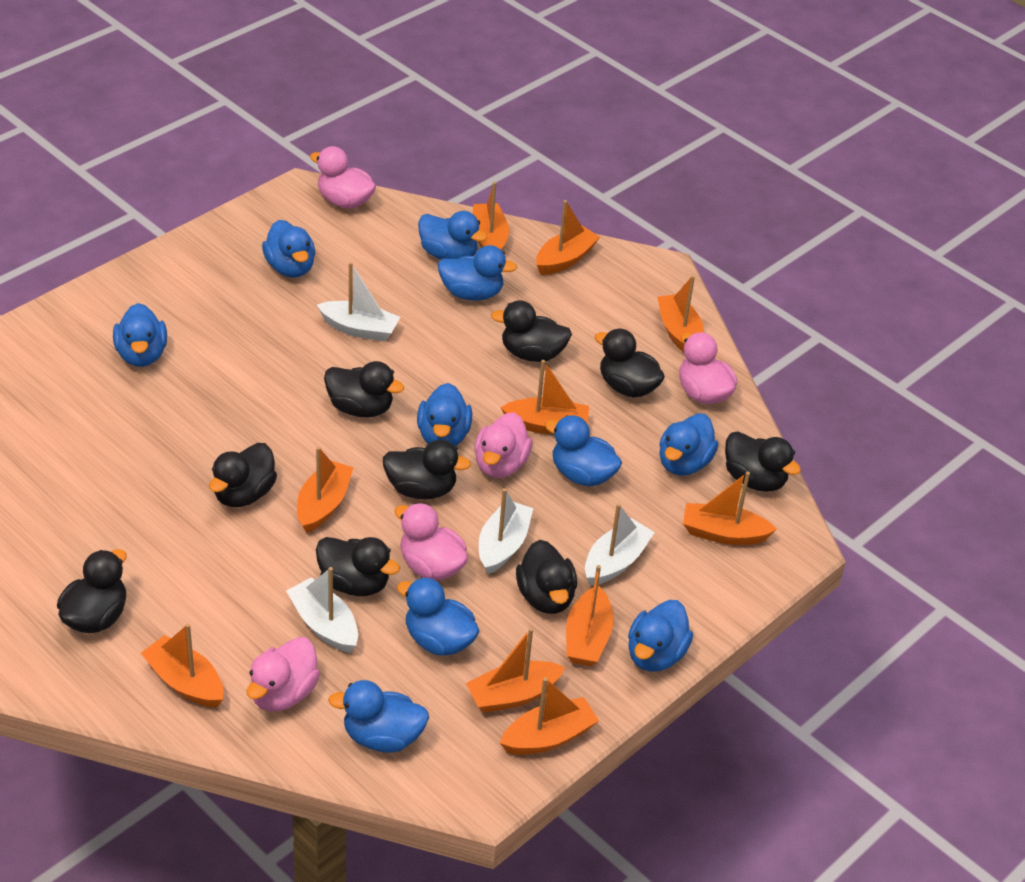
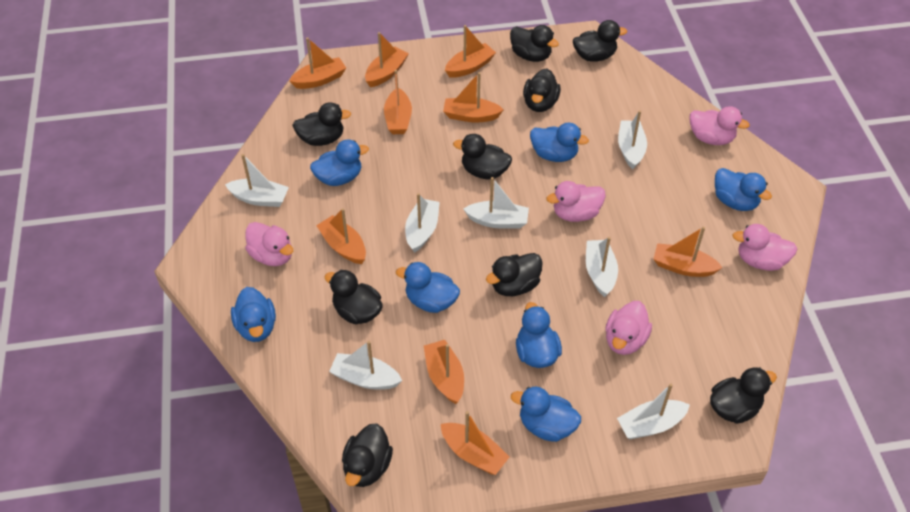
blue duck: 10 -> 7
orange boat: 10 -> 9
white boat: 4 -> 7

